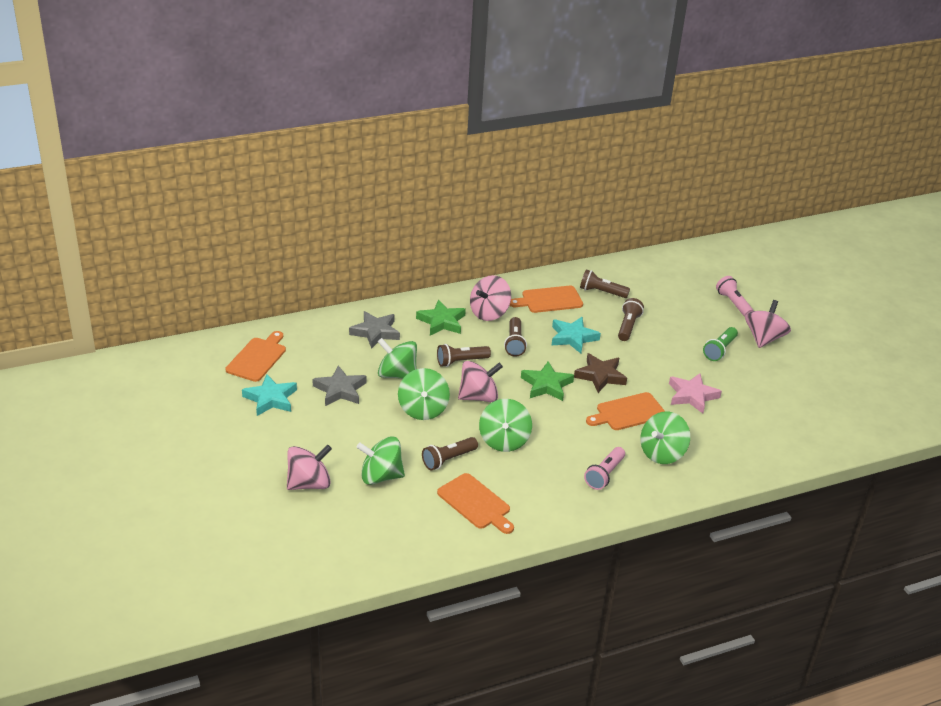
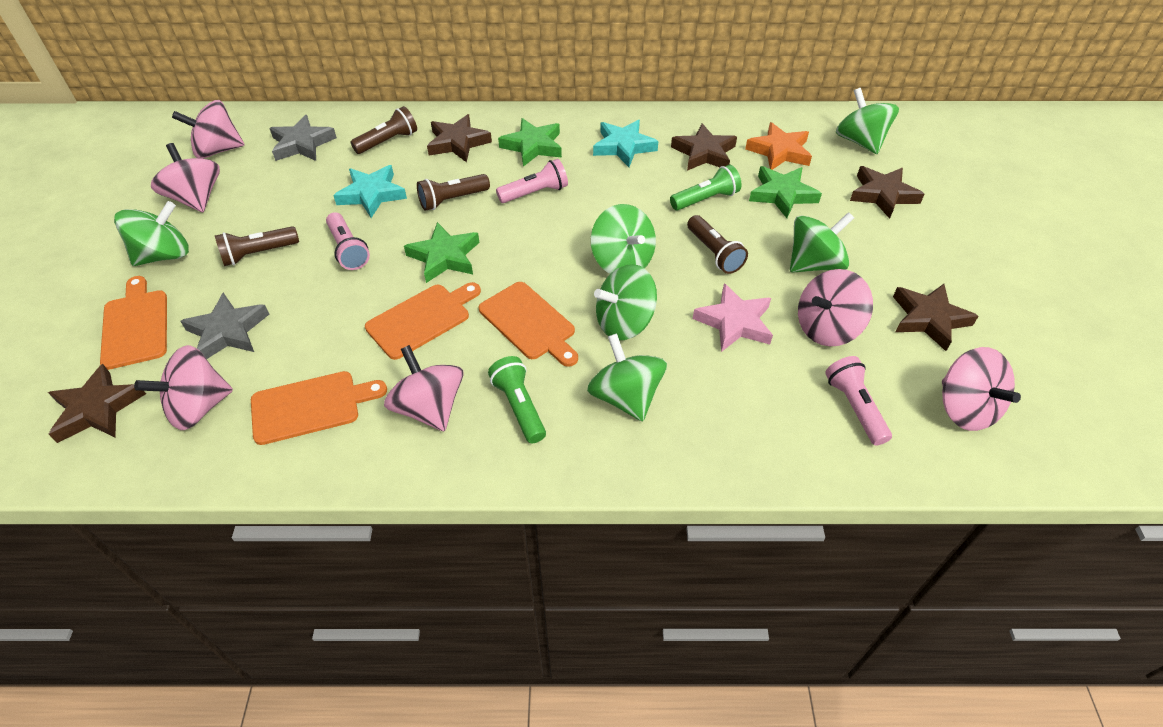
brown flashlight: 5 -> 4
brown star: 1 -> 5
green flashlight: 1 -> 2
green spinning top: 5 -> 6
green star: 2 -> 3
orange star: 0 -> 1
pink flashlight: 2 -> 3
pink spinning top: 4 -> 6

